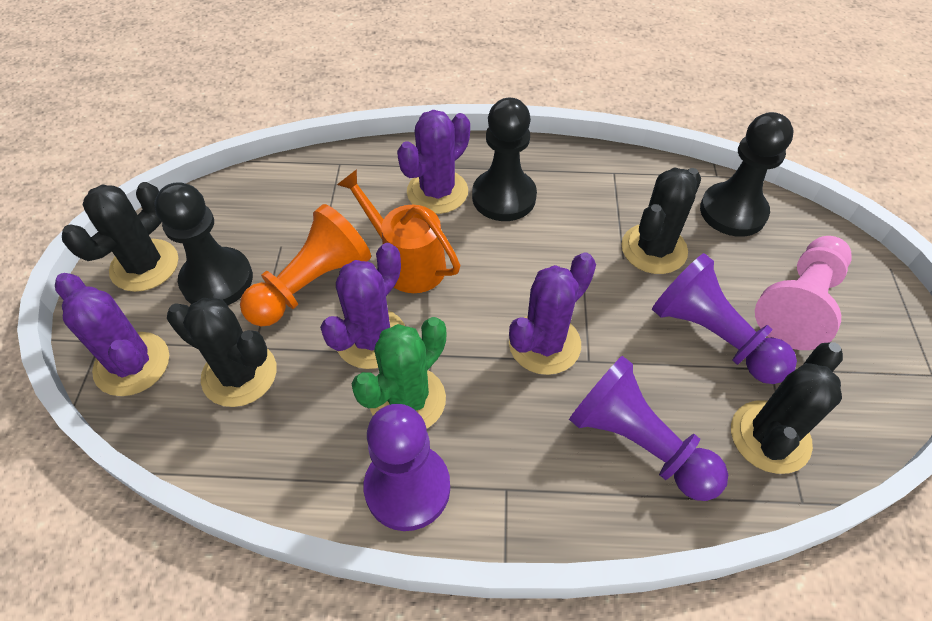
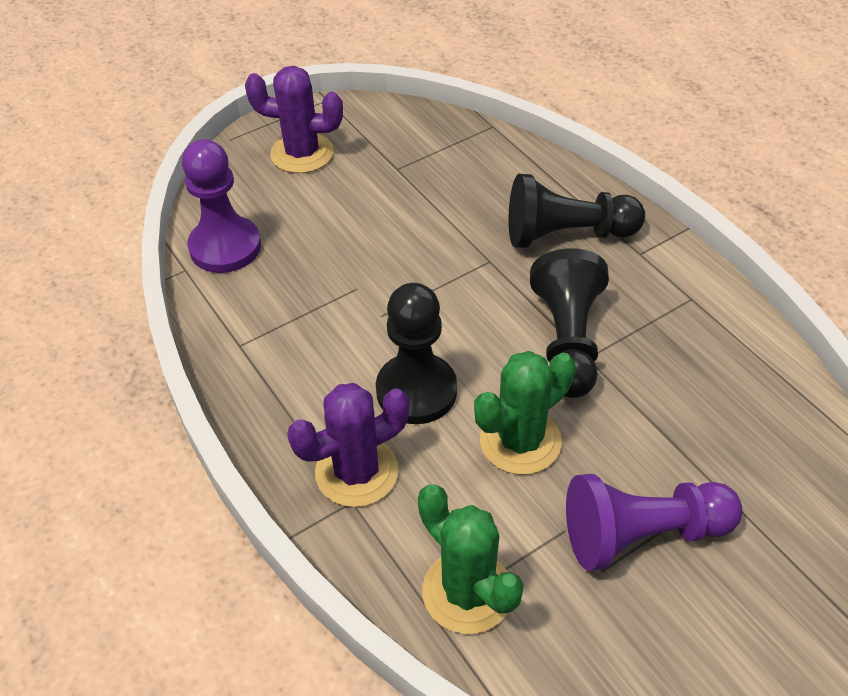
black cactus: 4 -> 0
green cactus: 1 -> 2
orange pawn: 1 -> 0
orange watering can: 1 -> 0
pink pawn: 1 -> 0
purple cactus: 4 -> 2
purple pawn: 3 -> 2

